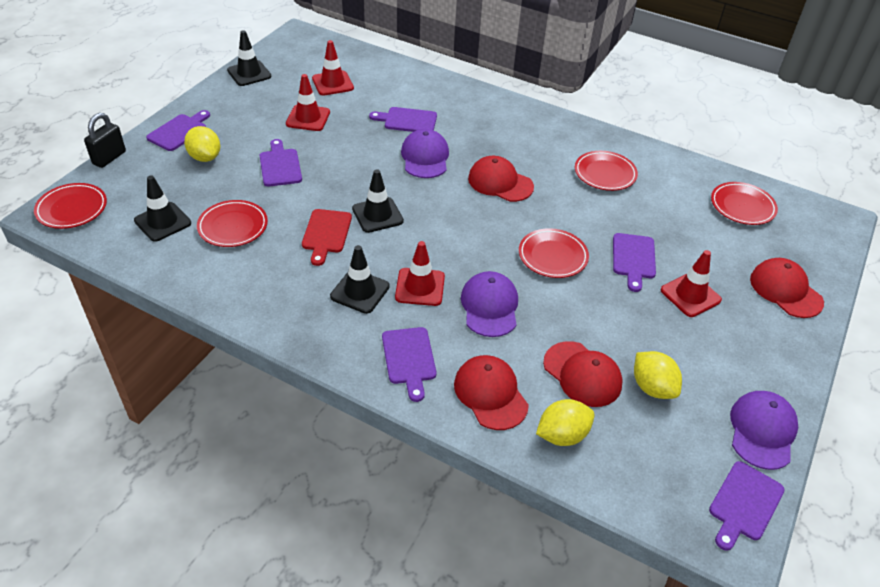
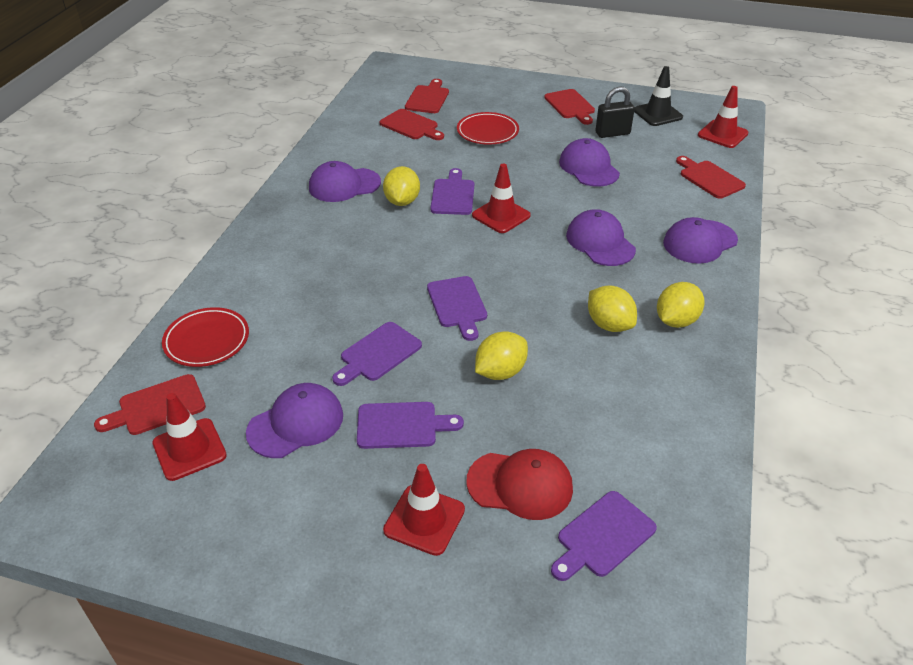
black traffic cone: 4 -> 1
purple cap: 3 -> 5
purple cutting board: 6 -> 5
red cap: 4 -> 1
red cutting board: 1 -> 5
red plate: 5 -> 2
yellow lemon: 3 -> 4

